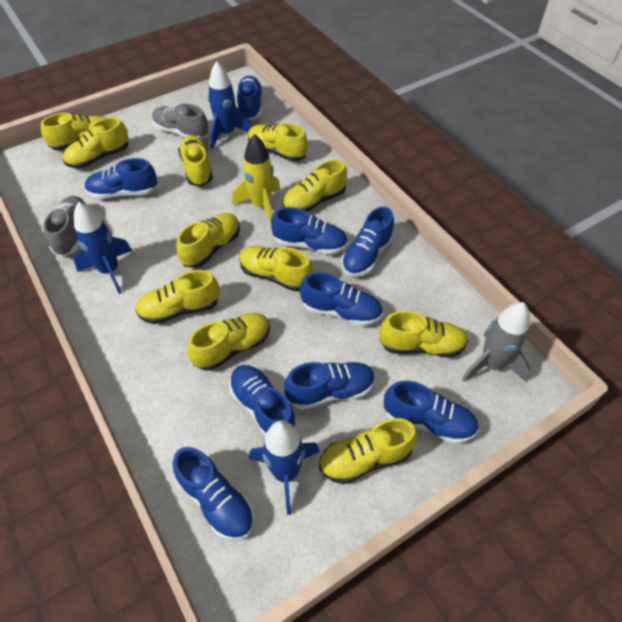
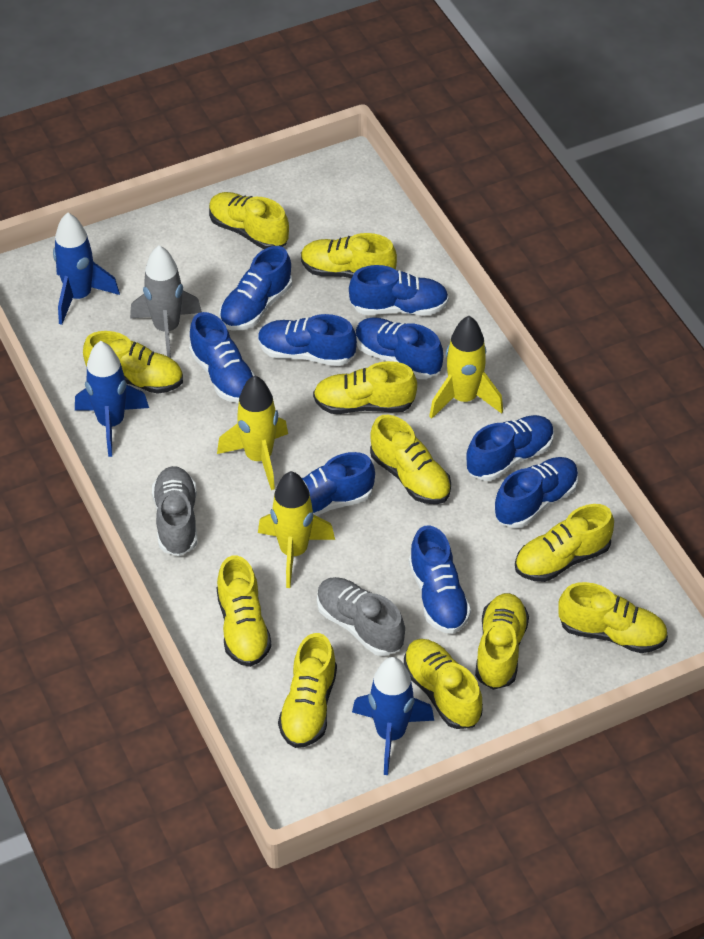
yellow rocket: 1 -> 3

